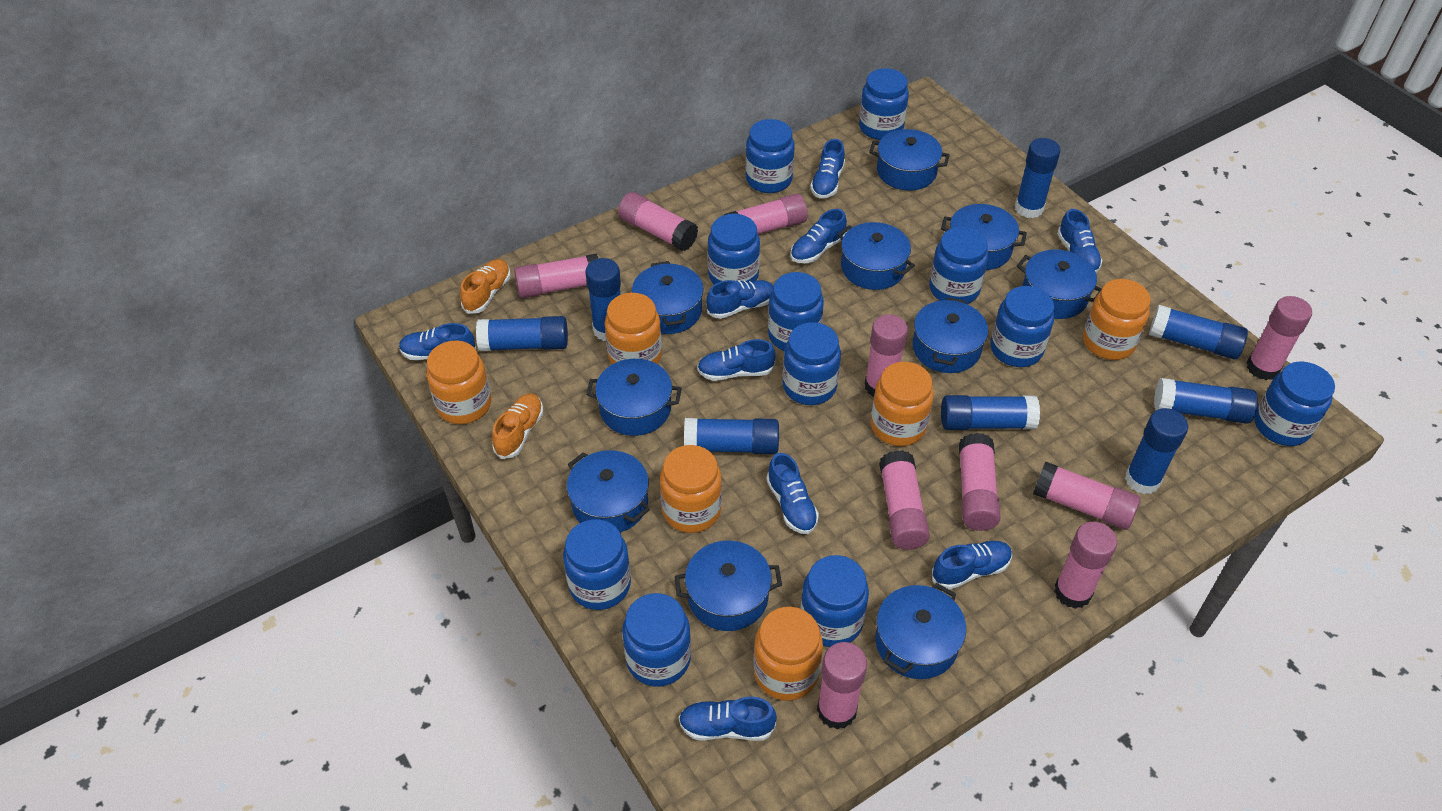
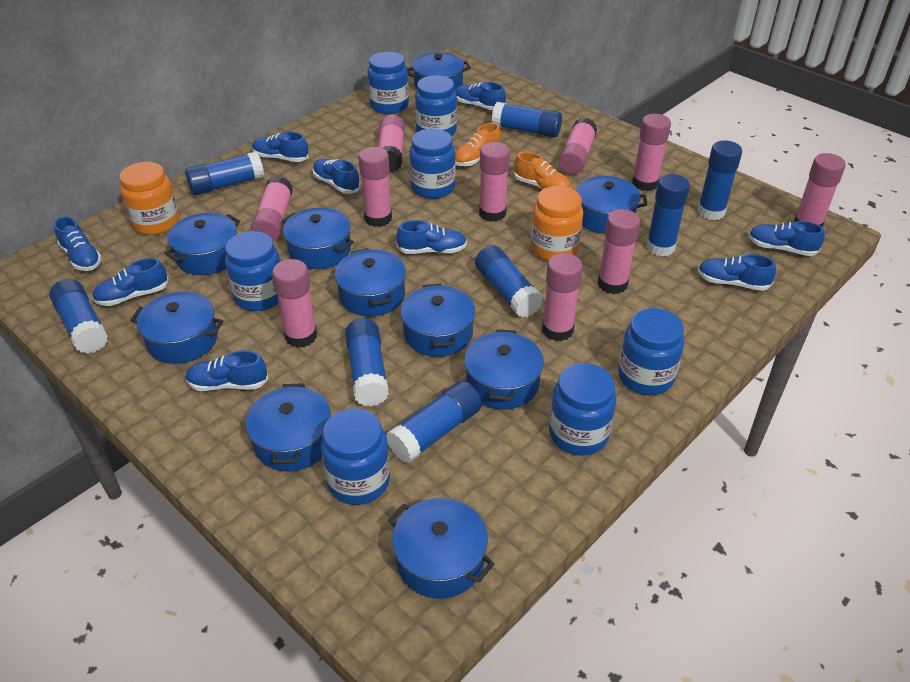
blue jar: 11 -> 7
orange jar: 6 -> 2

